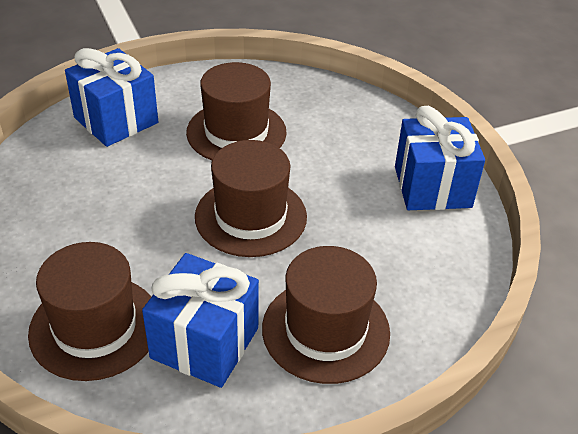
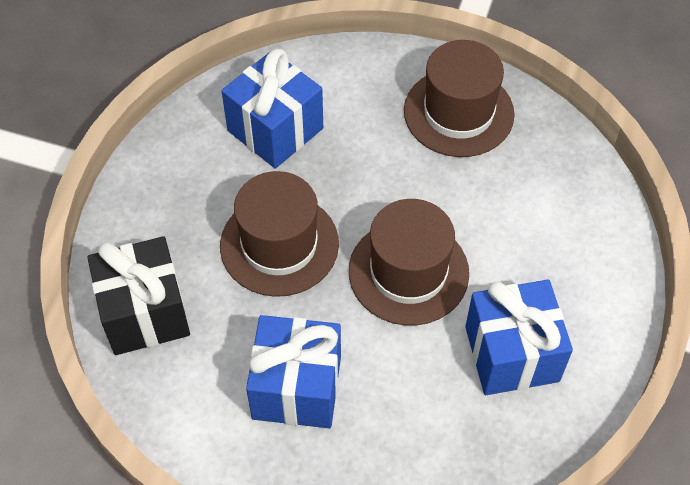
black gift: 0 -> 1
brown hat: 4 -> 3

